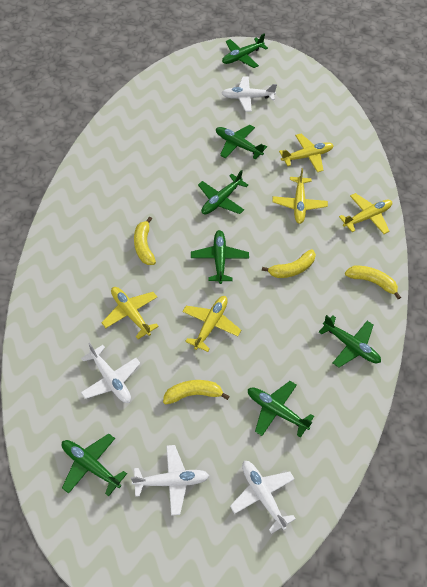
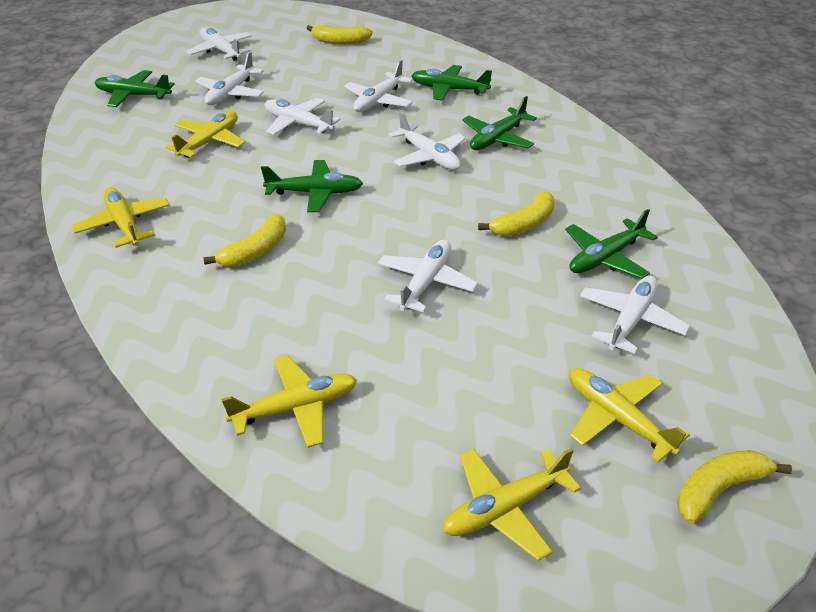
green plane: 7 -> 5
white plane: 4 -> 7

